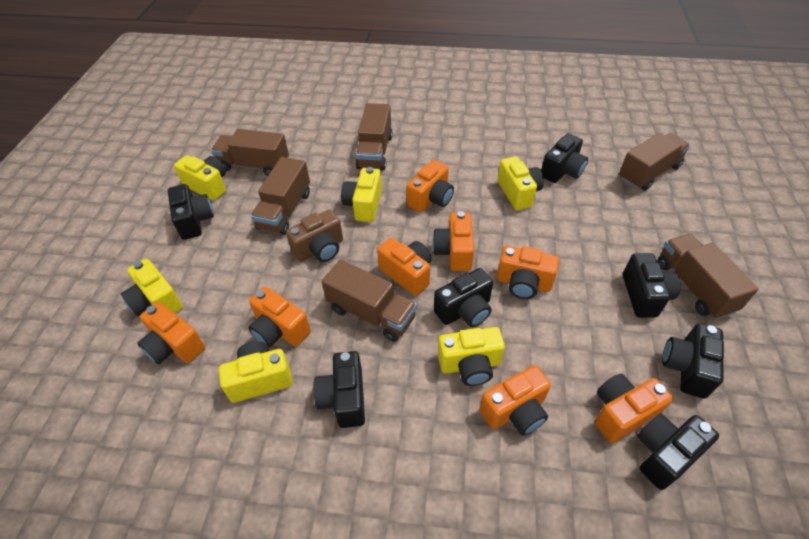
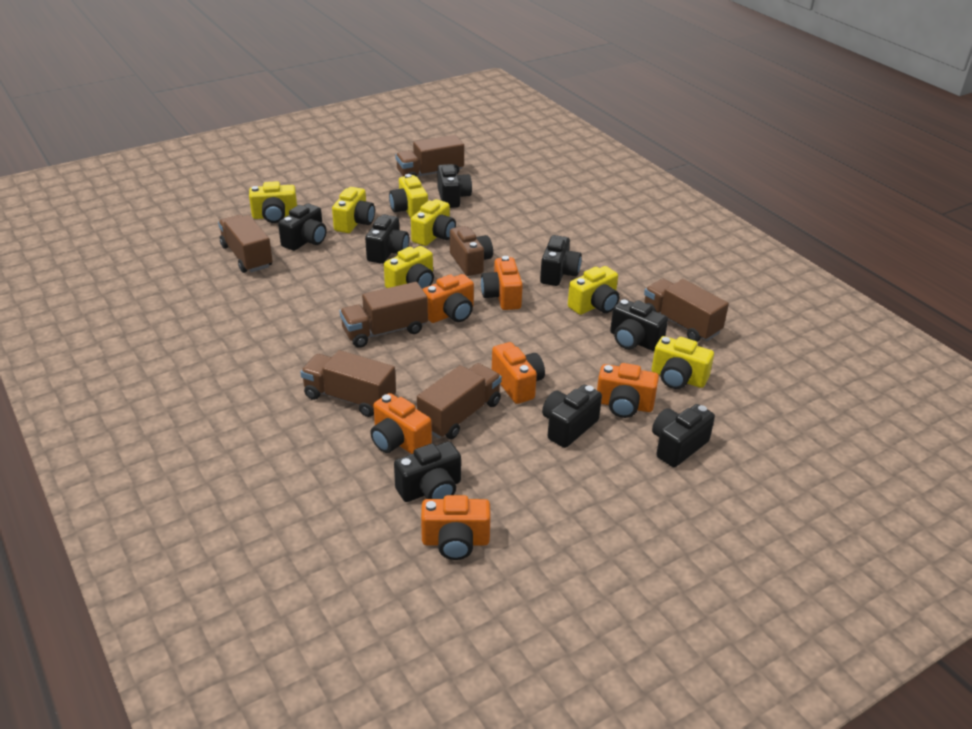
black camera: 7 -> 8
orange camera: 8 -> 6
yellow camera: 6 -> 7

